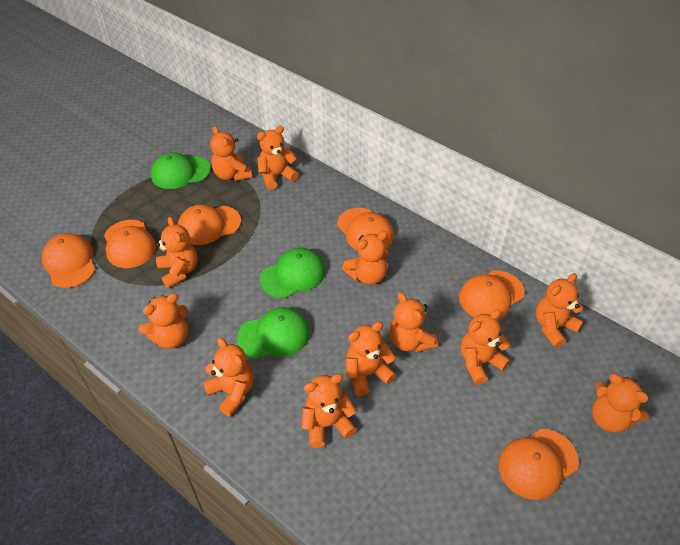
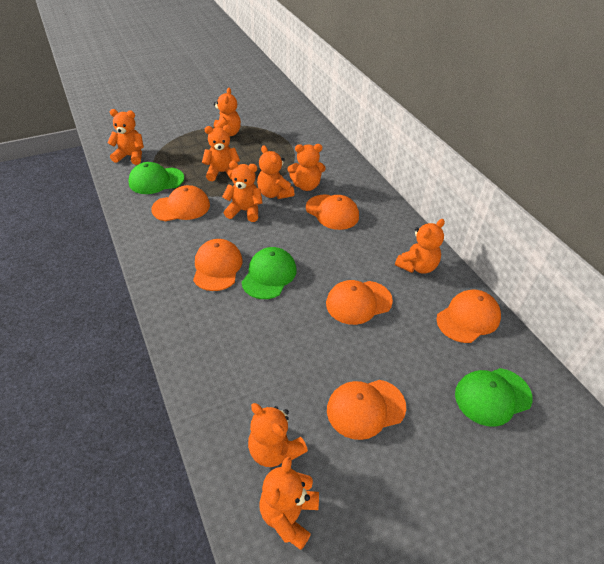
orange teddy bear: 12 -> 9

